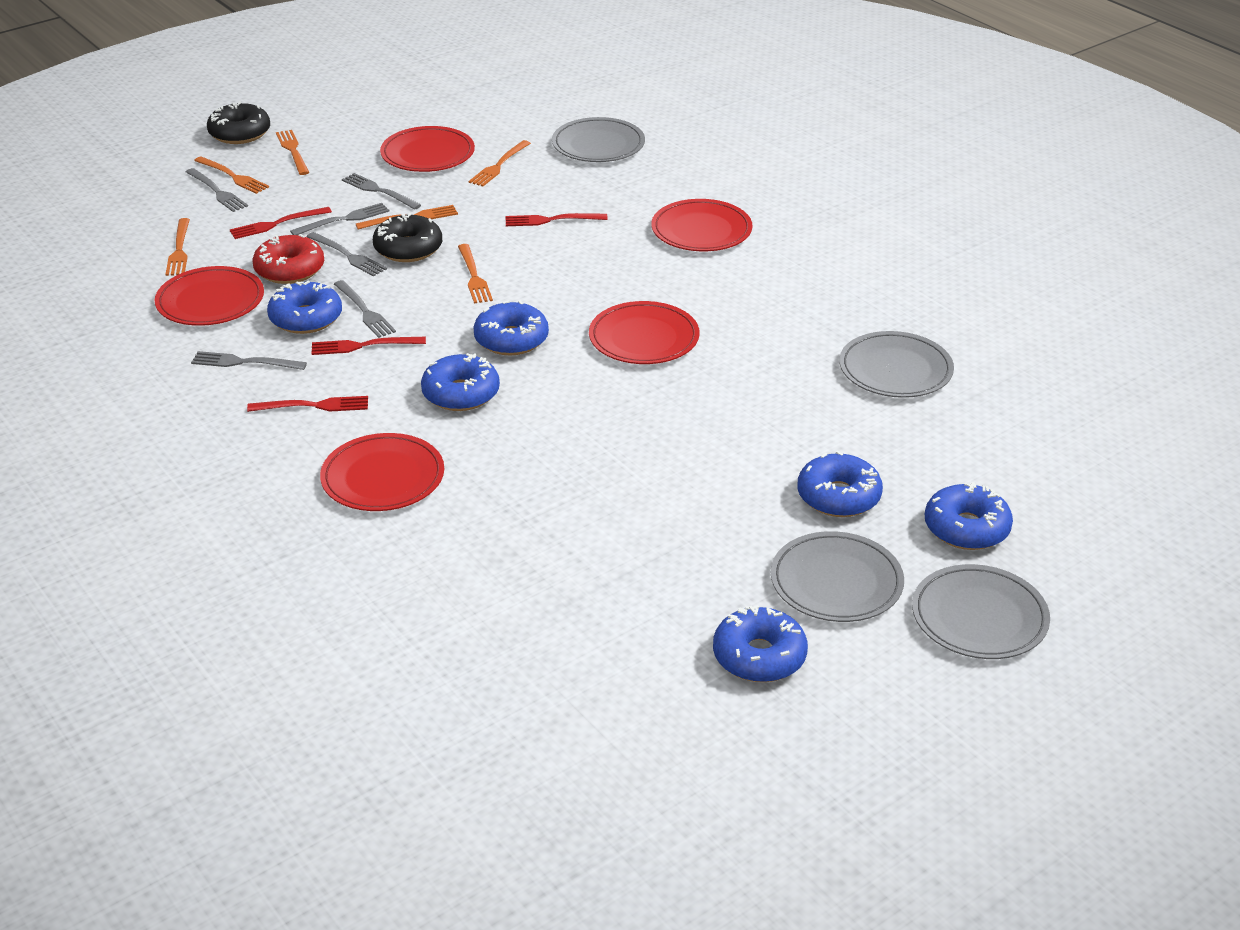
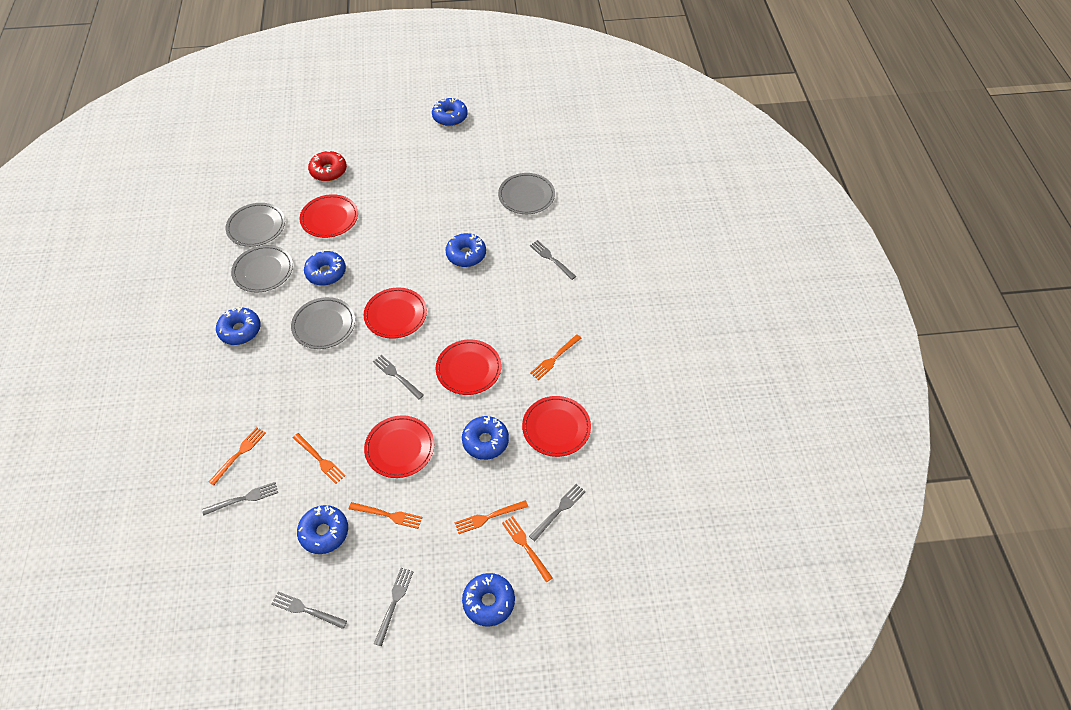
black donut: 2 -> 0
blue donut: 6 -> 7
red fork: 4 -> 0

